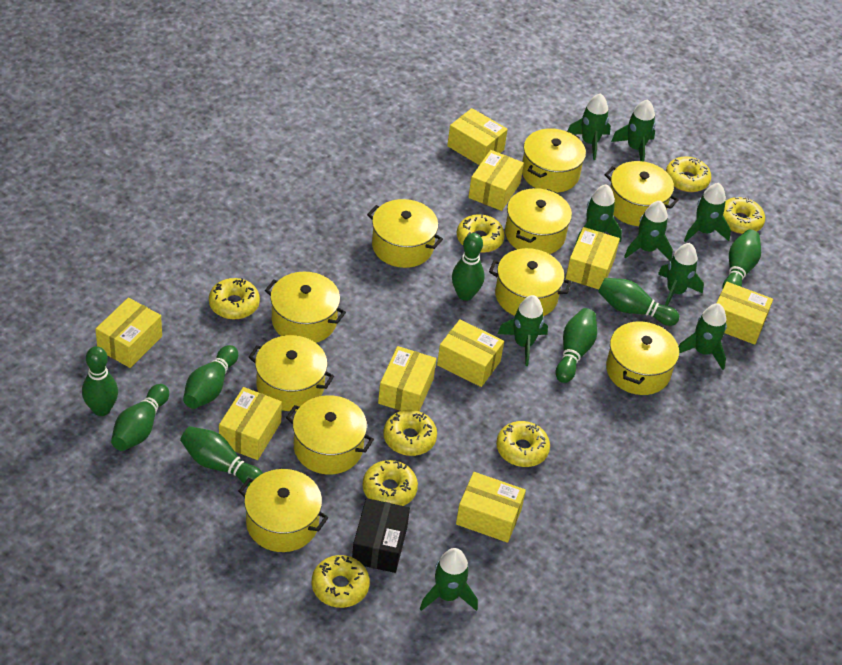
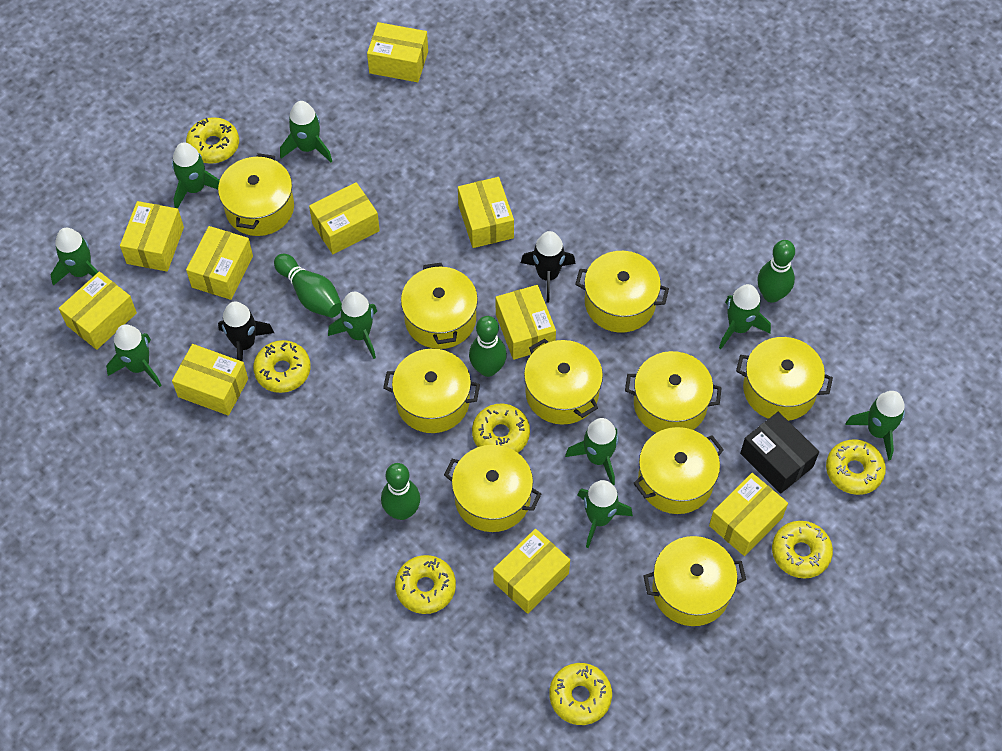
black rocket: 0 -> 2
green bowling pin: 8 -> 4
yellow box: 9 -> 10
yellow donut: 8 -> 7

